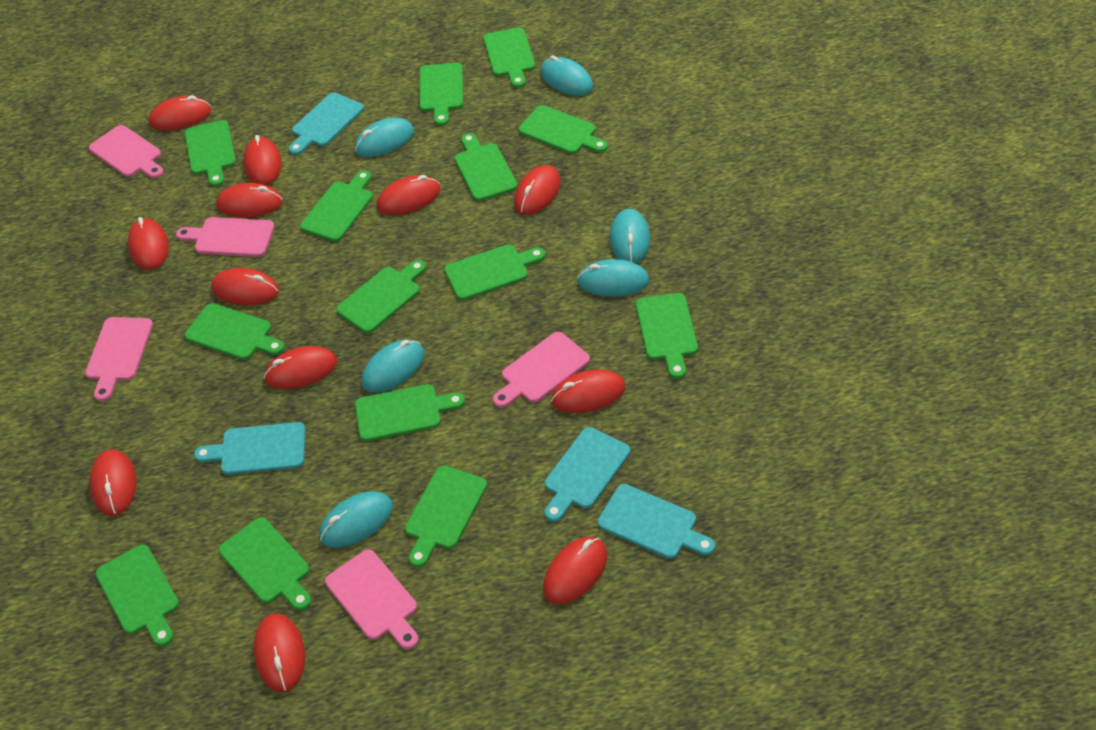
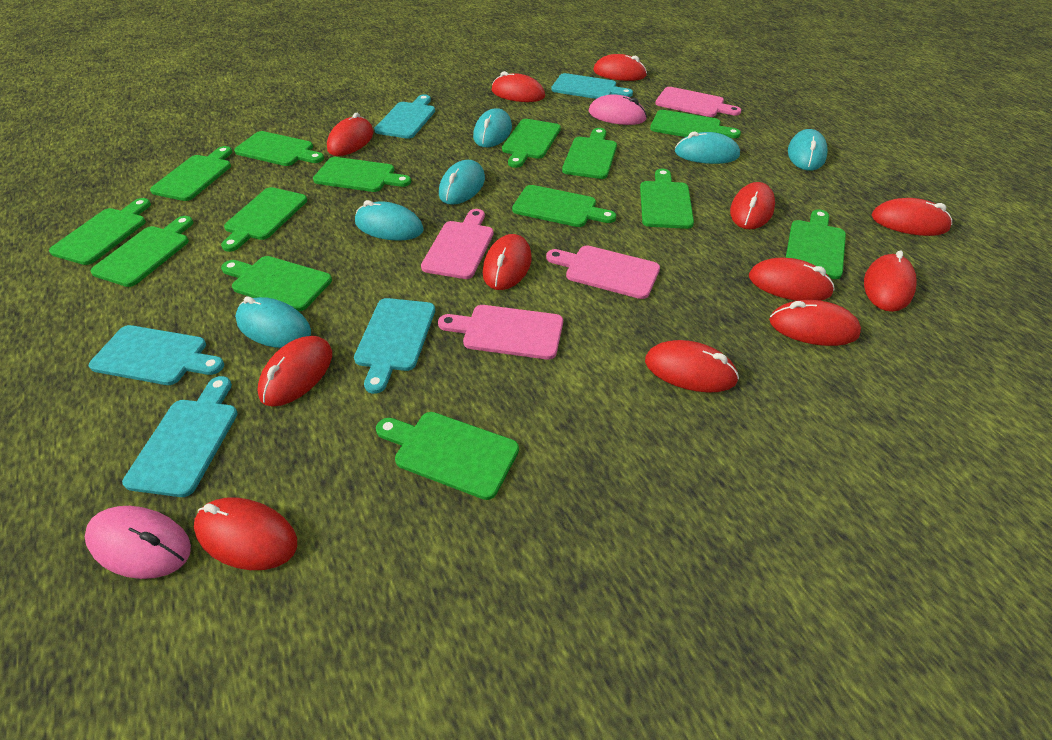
pink cutting board: 5 -> 4
pink mouse: 0 -> 2
turquoise cutting board: 4 -> 5

